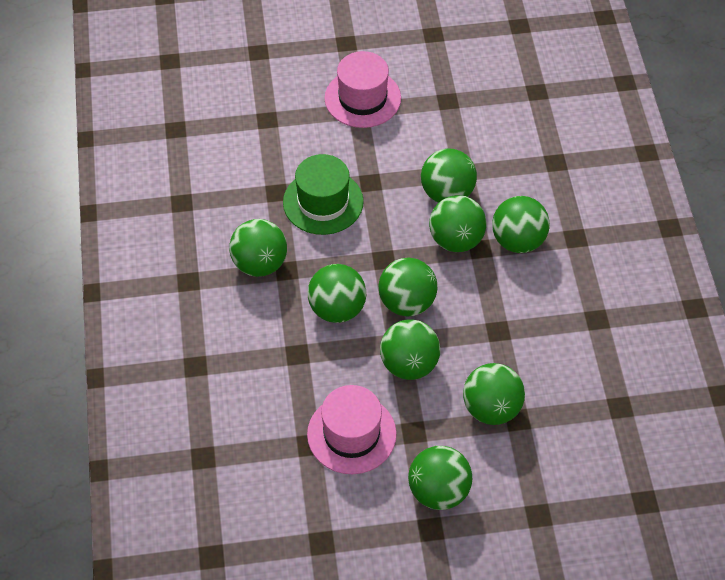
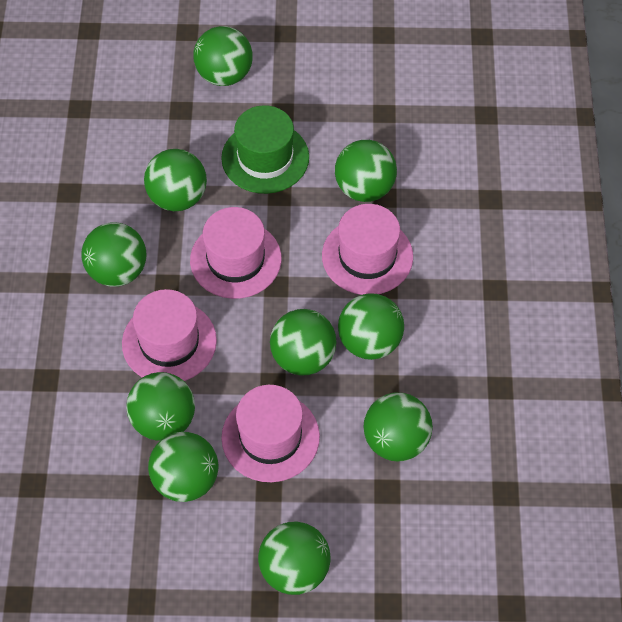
green ball: 9 -> 10
pink hat: 2 -> 4

